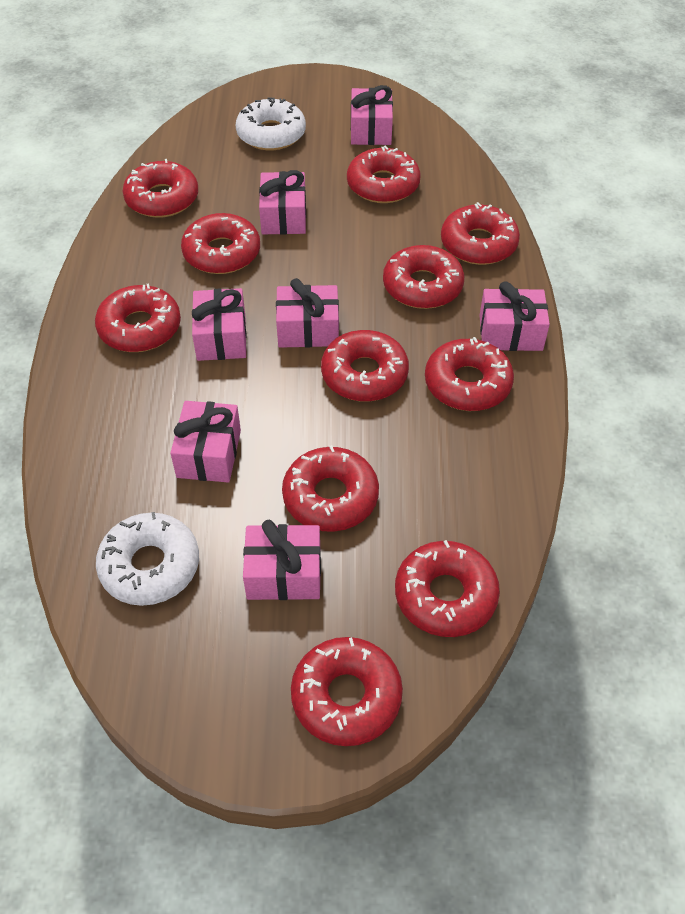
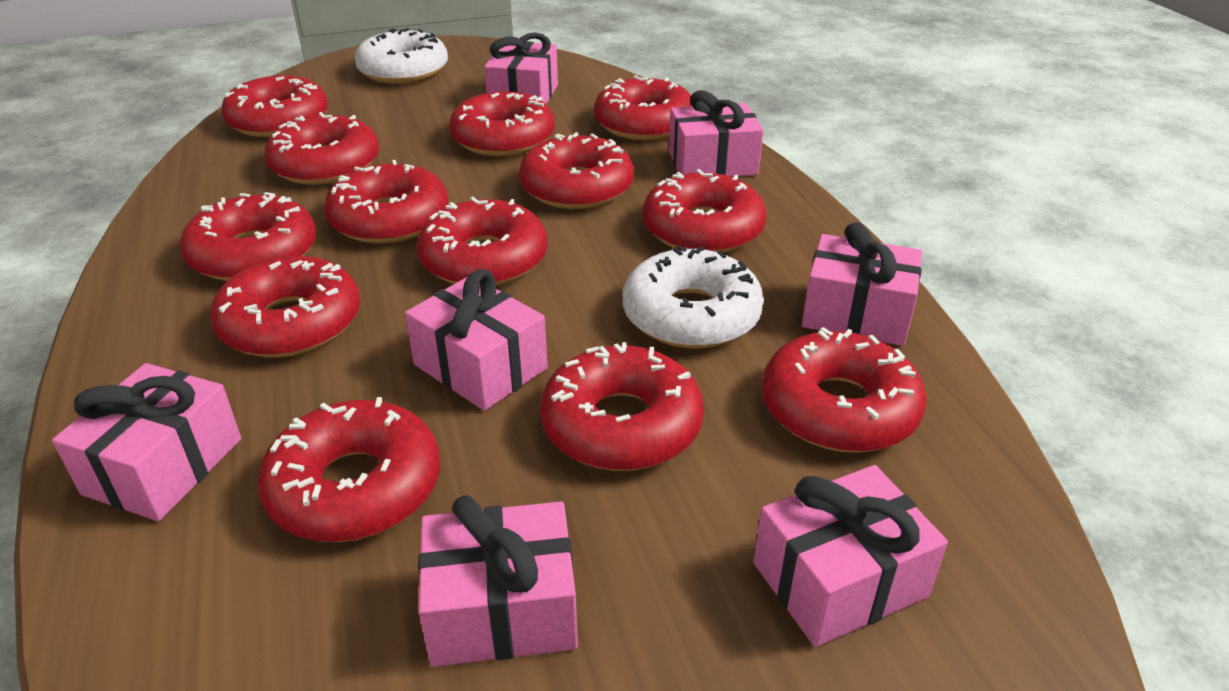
red donut: 11 -> 13

